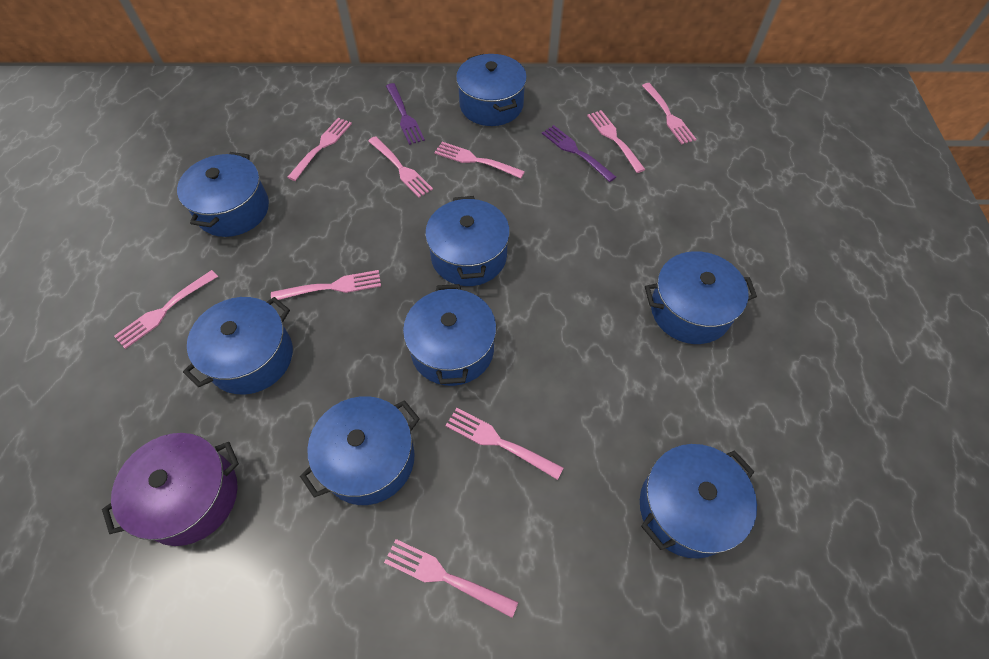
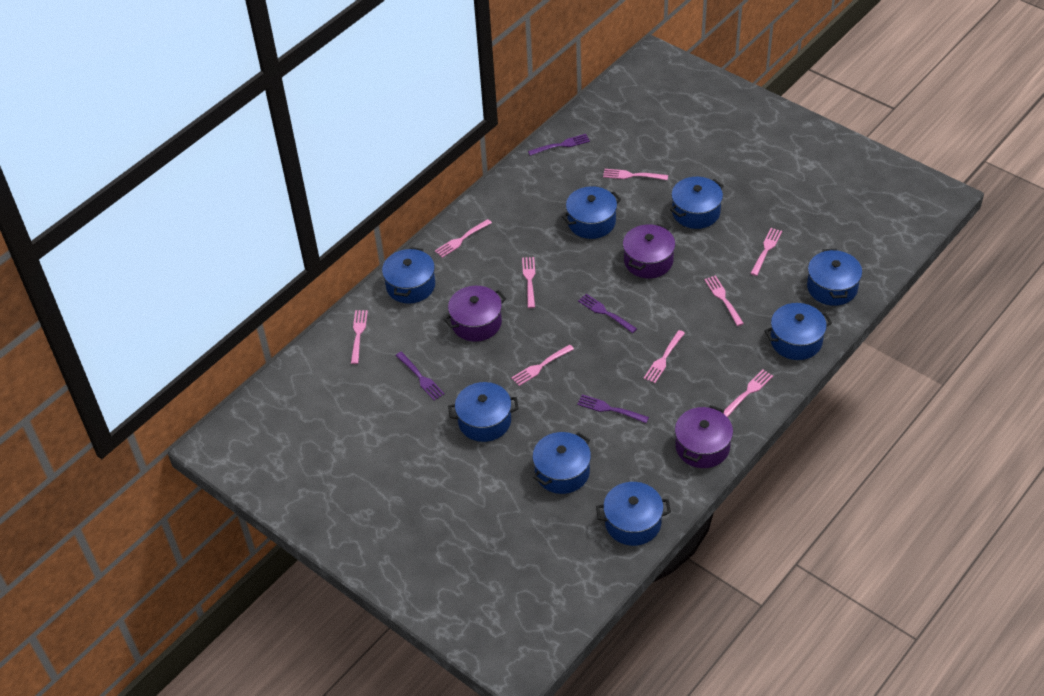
purple fork: 2 -> 4
purple pot: 1 -> 3

